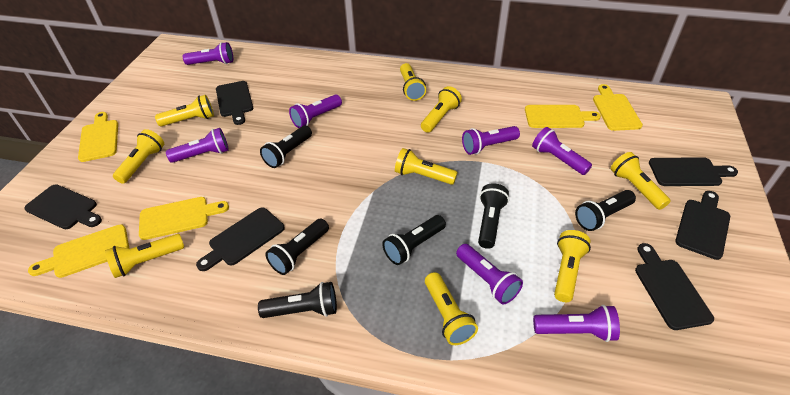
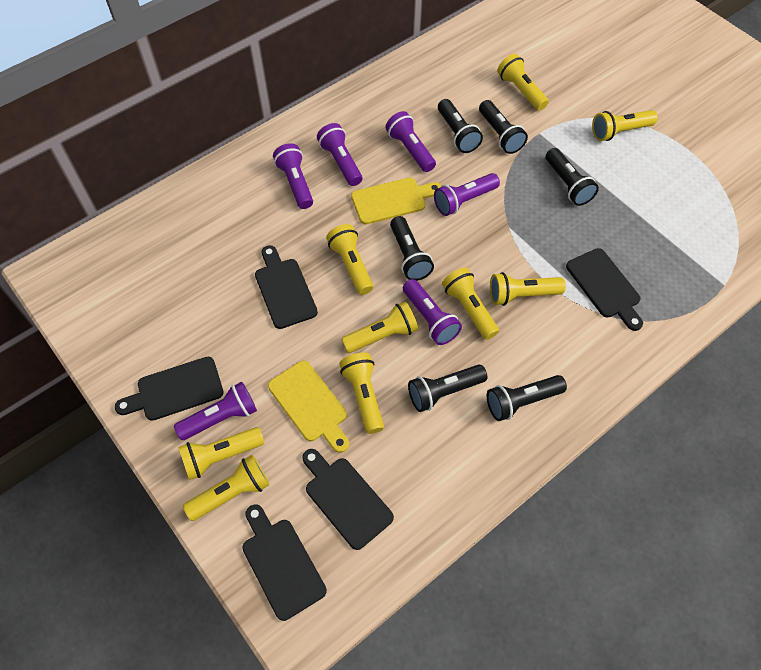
black cutting board: 6 -> 5
purple flashlight: 7 -> 6
yellow cutting board: 5 -> 2

